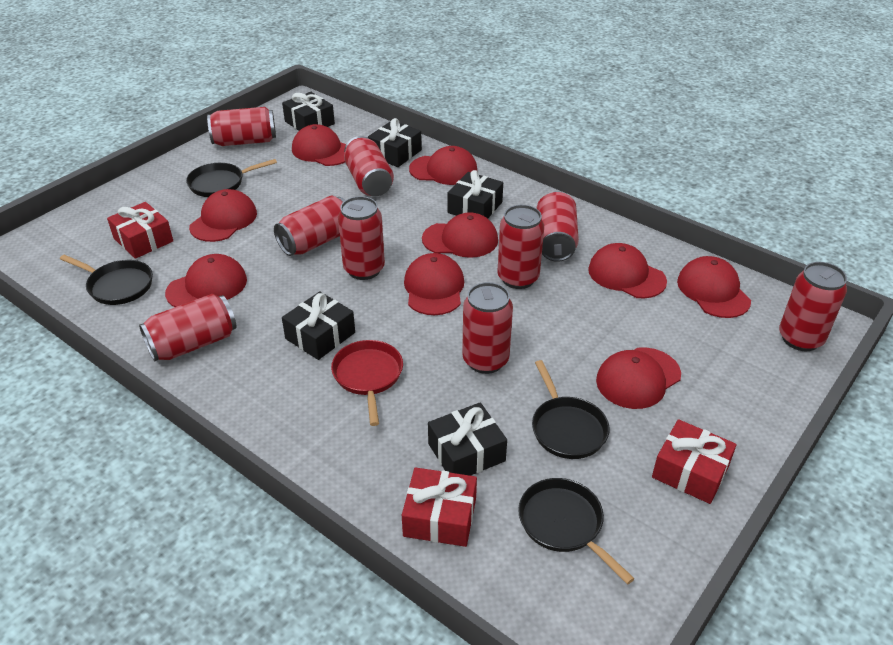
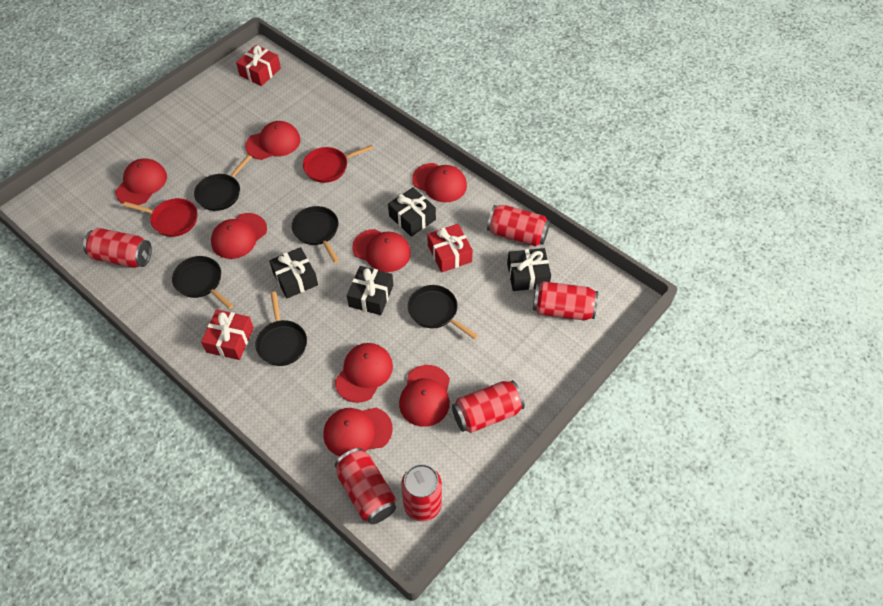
black gift: 5 -> 4
black pan: 4 -> 5
red can: 9 -> 6
red cap: 9 -> 8
red pan: 1 -> 2

